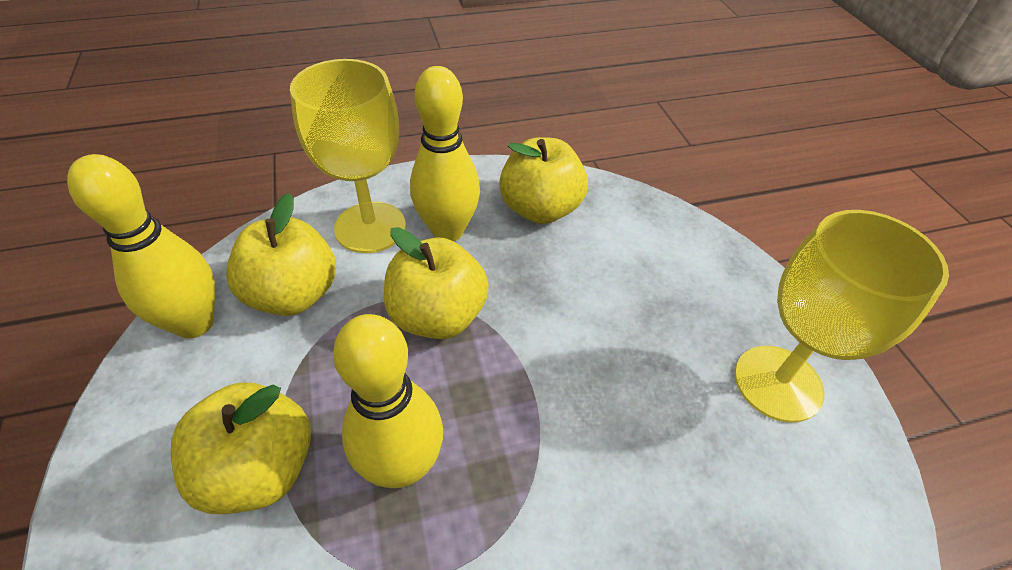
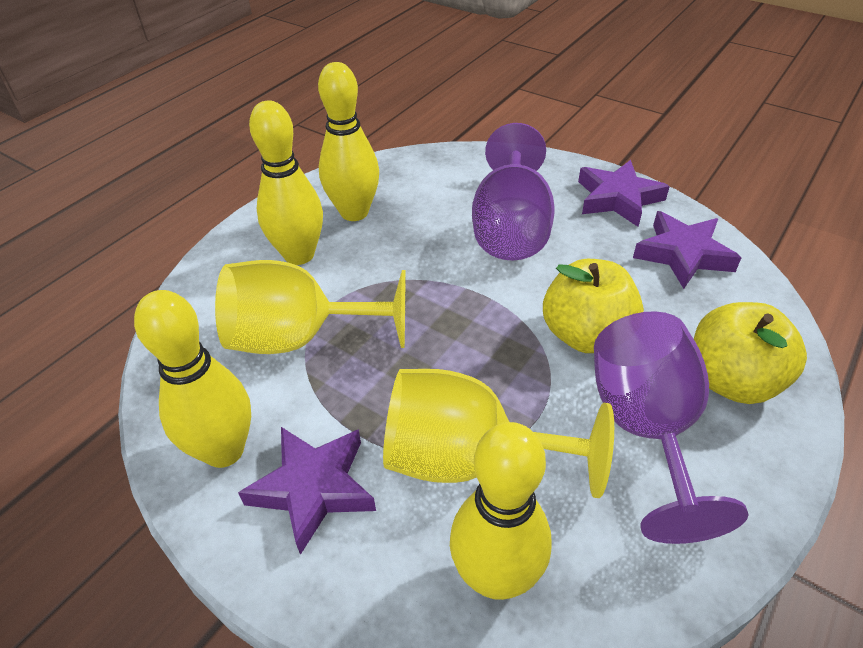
purple goblet: 0 -> 2
purple star: 0 -> 3
yellow apple: 4 -> 2
yellow bowling pin: 3 -> 4

